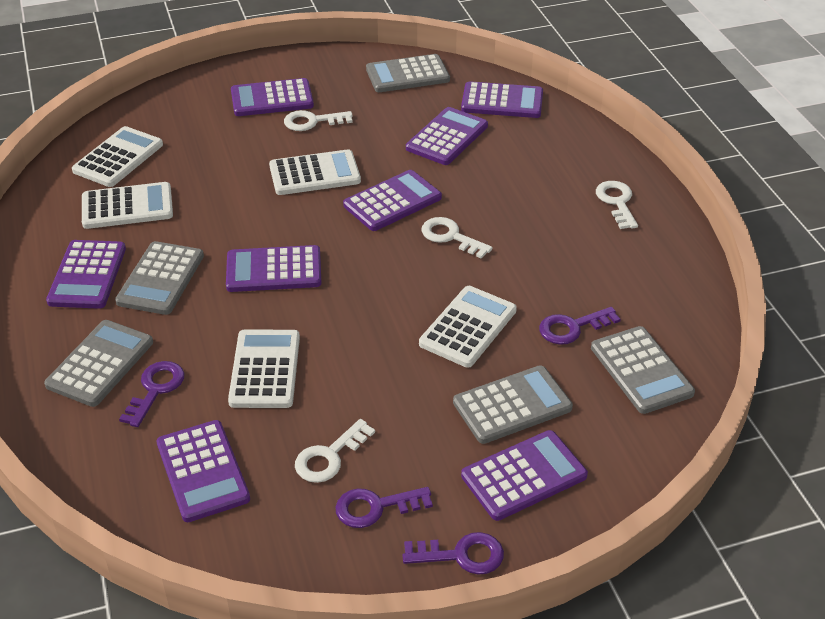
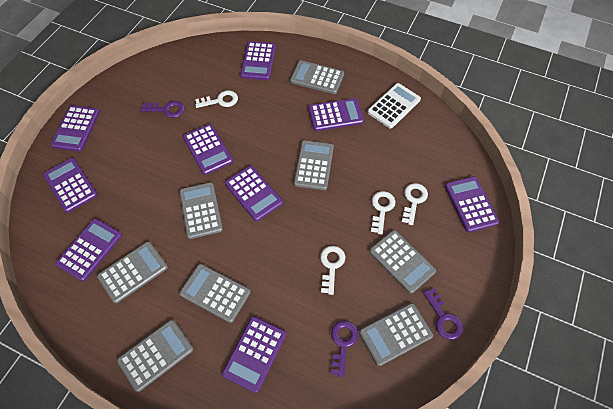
grey calculator: 5 -> 8
purple calculator: 8 -> 9
purple key: 4 -> 3
white calculator: 5 -> 1

